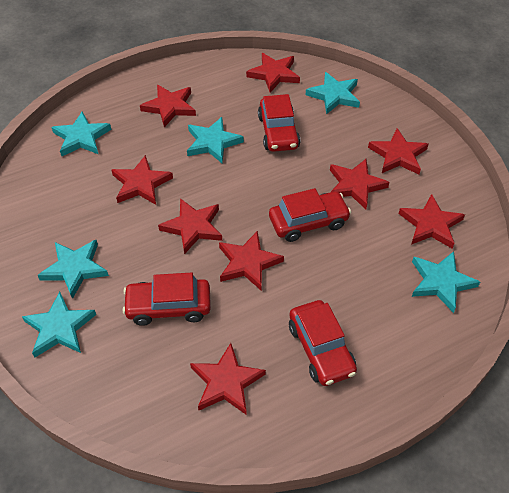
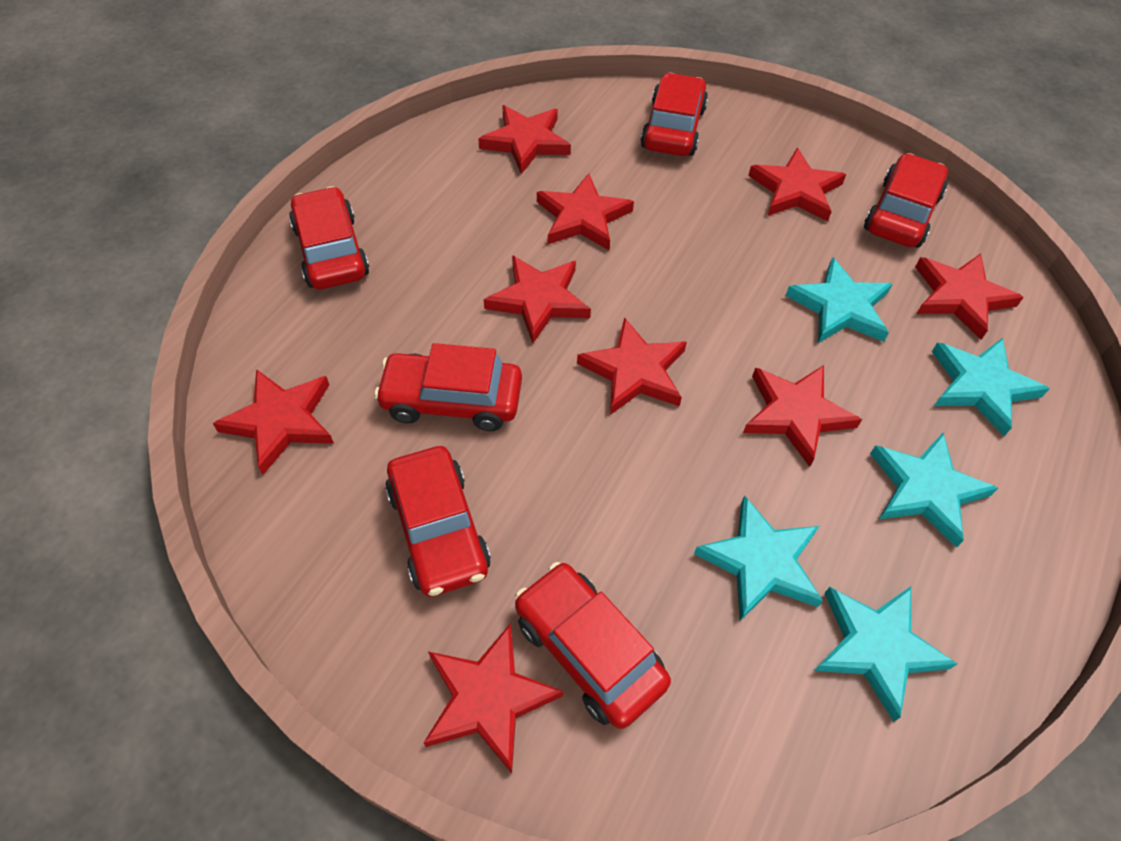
red car: 4 -> 6
turquoise star: 6 -> 5

